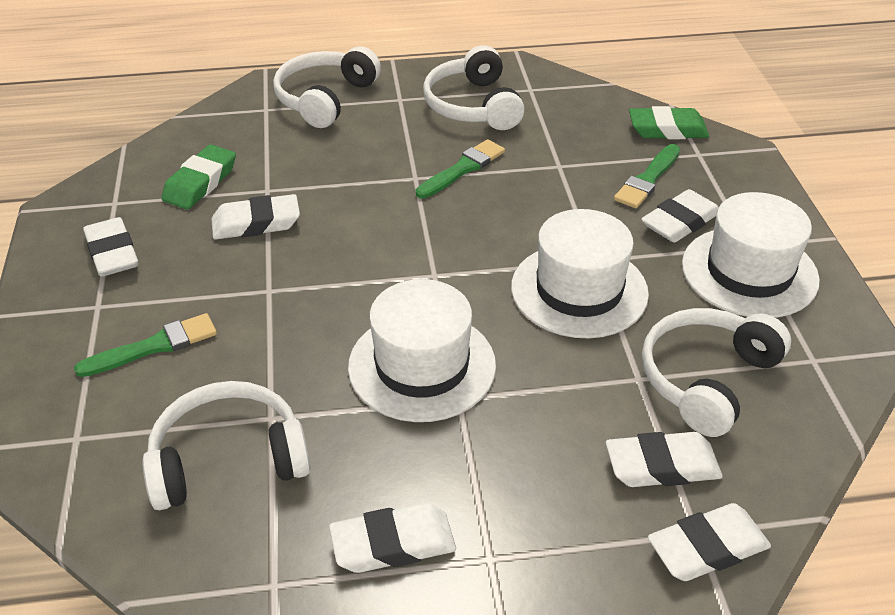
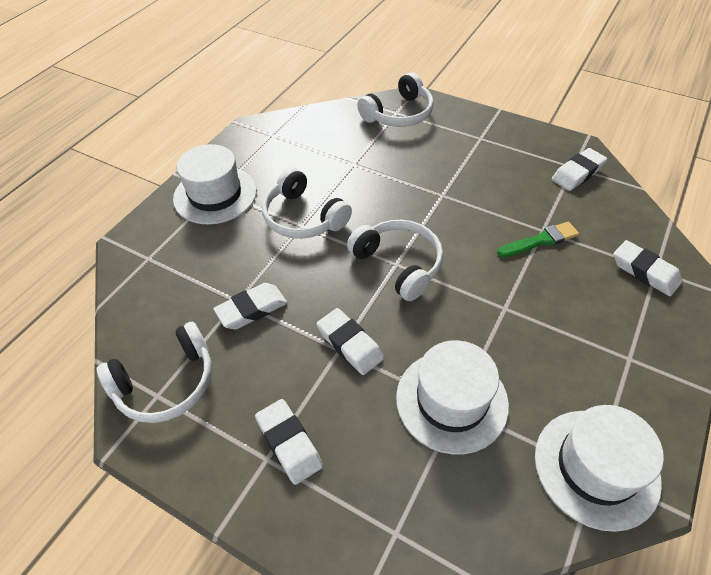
green brush: 3 -> 1
green eraser: 2 -> 0
white eraser: 6 -> 5

